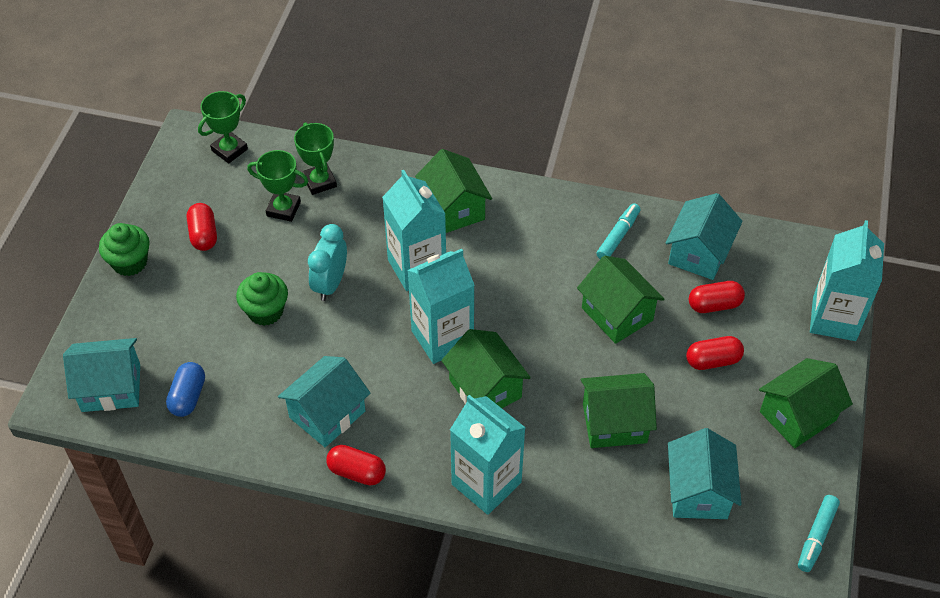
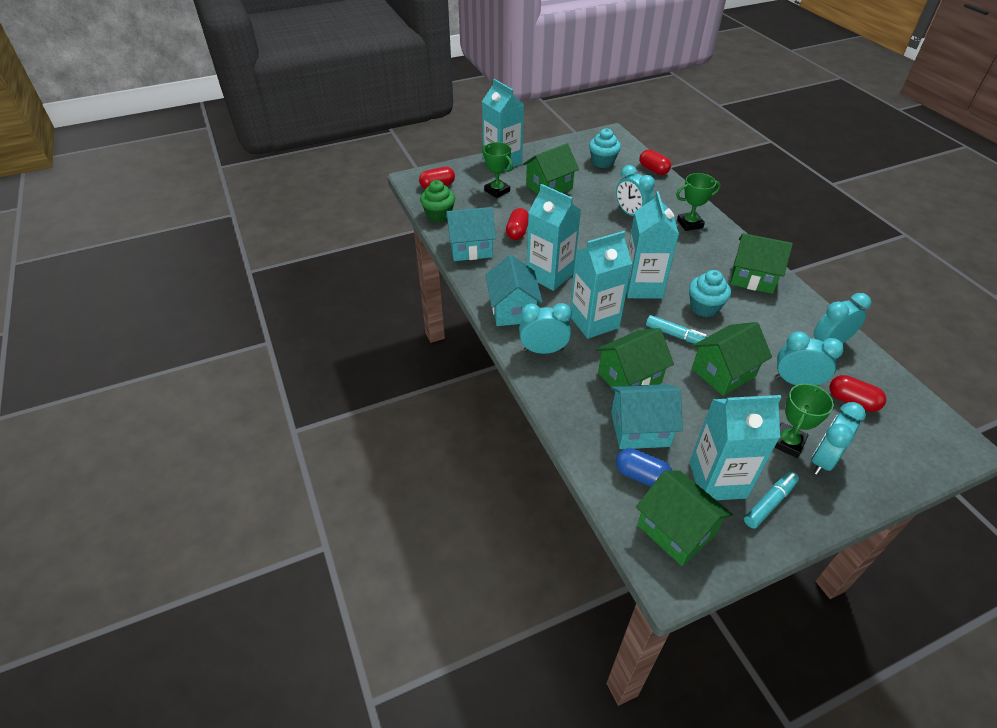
green cupcake: 2 -> 1
turquoise carton: 4 -> 5
turquoise clock: 1 -> 5
turquoise cupcake: 0 -> 2
turquoise house: 4 -> 3

